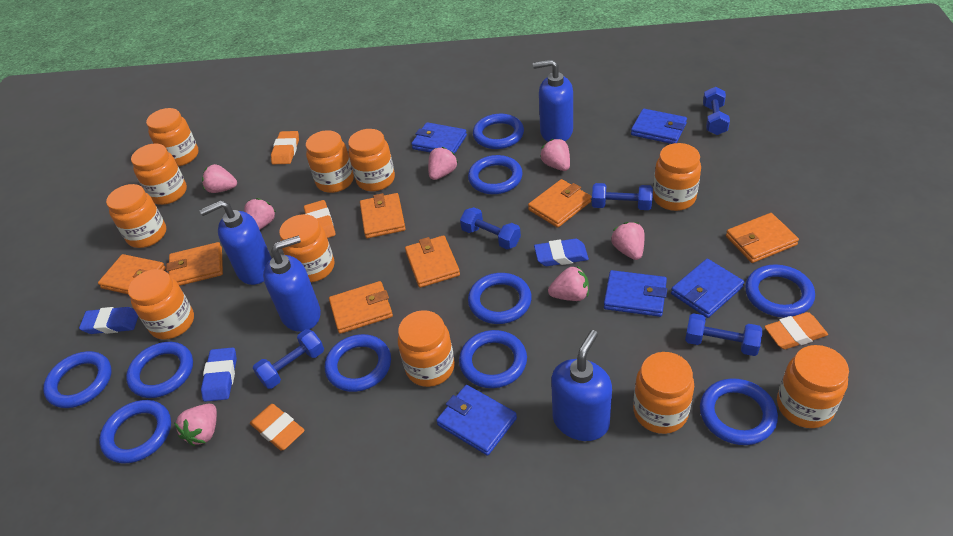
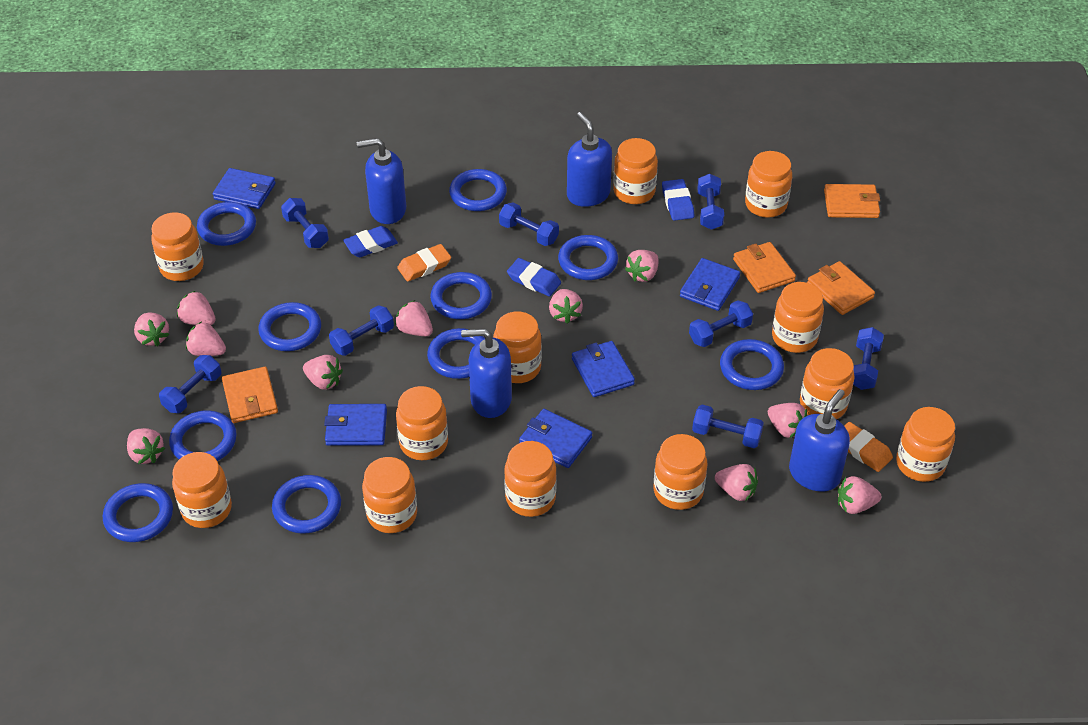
blue dumbbell: 5 -> 8
orange eraser: 4 -> 2
orange jar: 11 -> 12
orange wallet: 7 -> 4
pink strawberry: 7 -> 11

